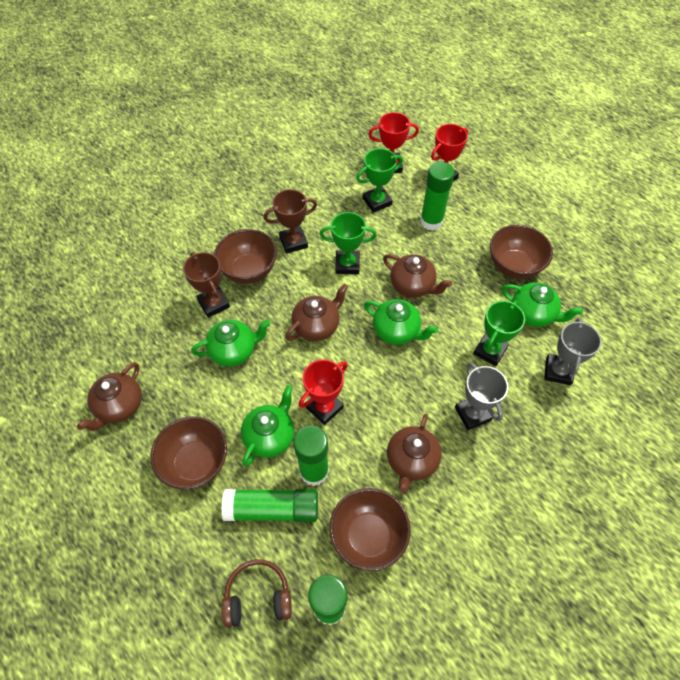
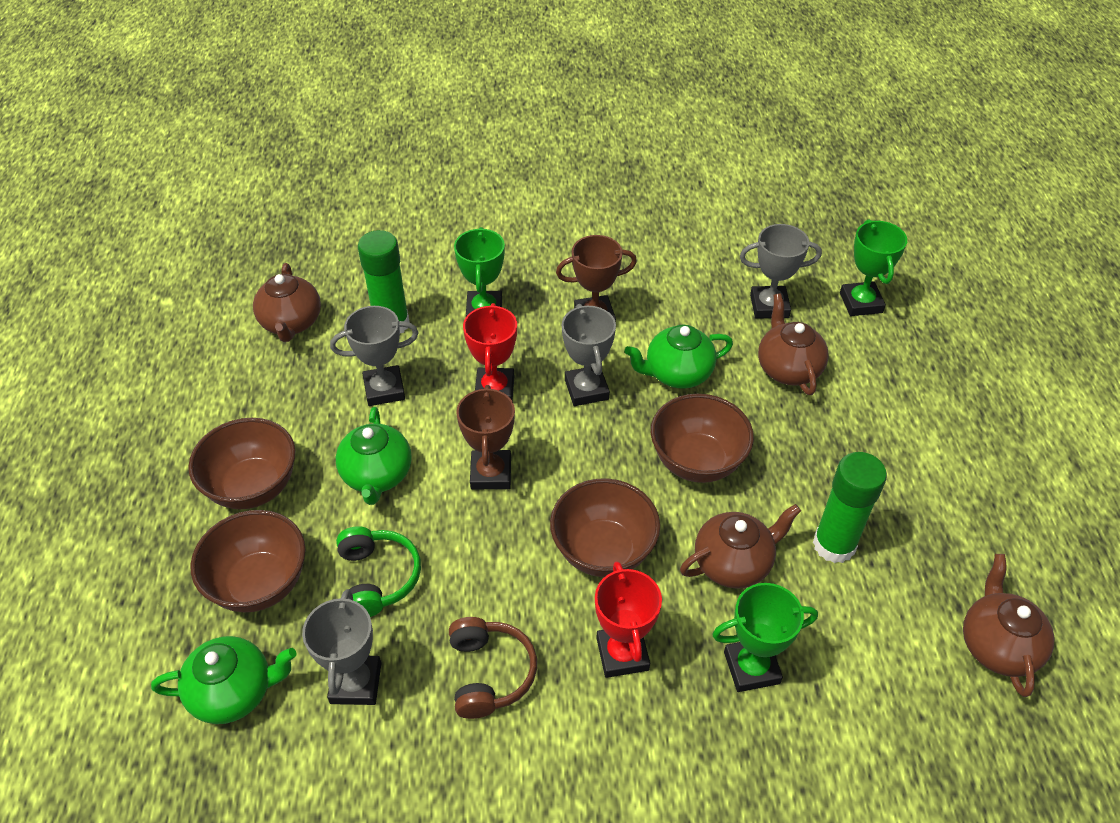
green glue stick: 4 -> 2
green headphones: 0 -> 1
green teapot: 4 -> 3
grey trophy: 2 -> 4
red trophy: 3 -> 2

